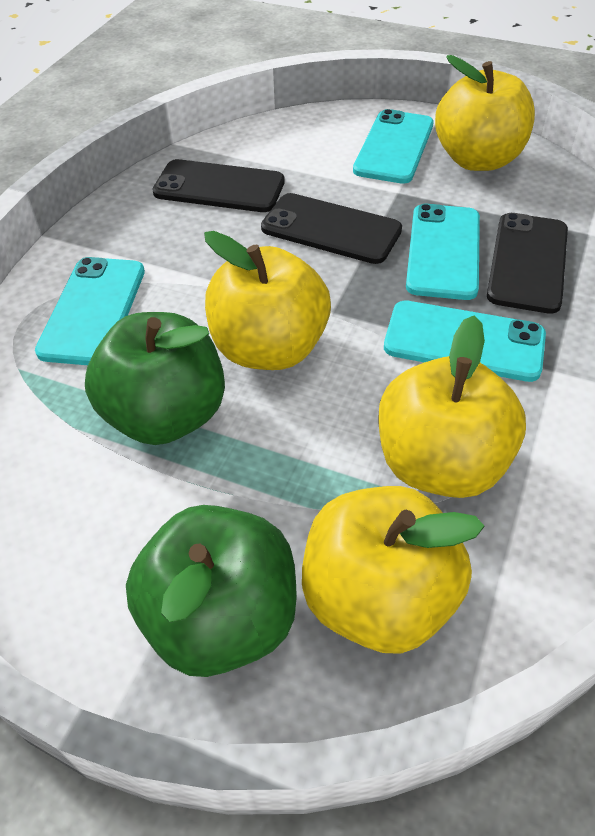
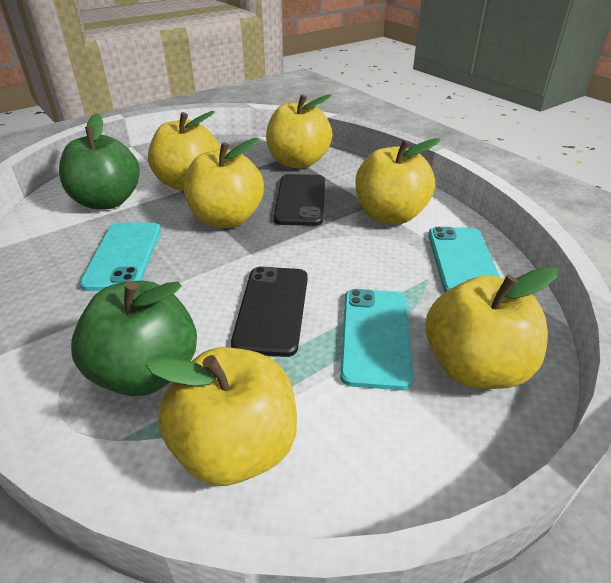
black phone: 3 -> 2
turquoise phone: 4 -> 3
yellow apple: 4 -> 6

